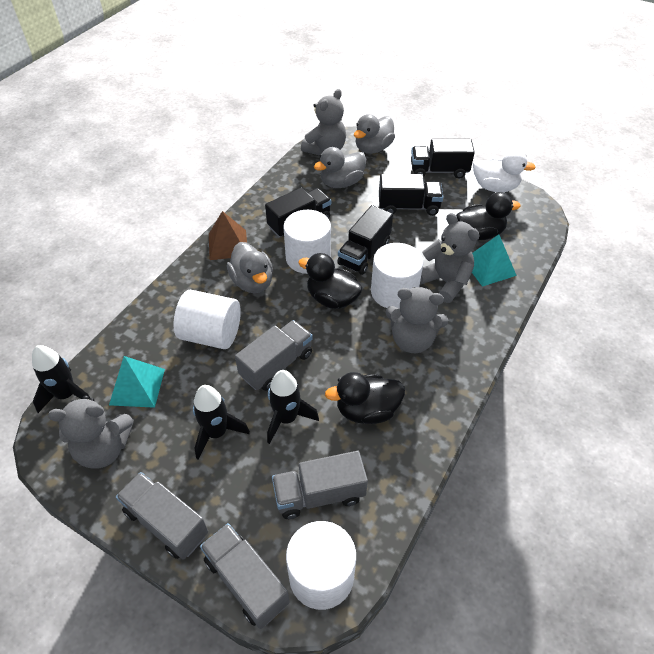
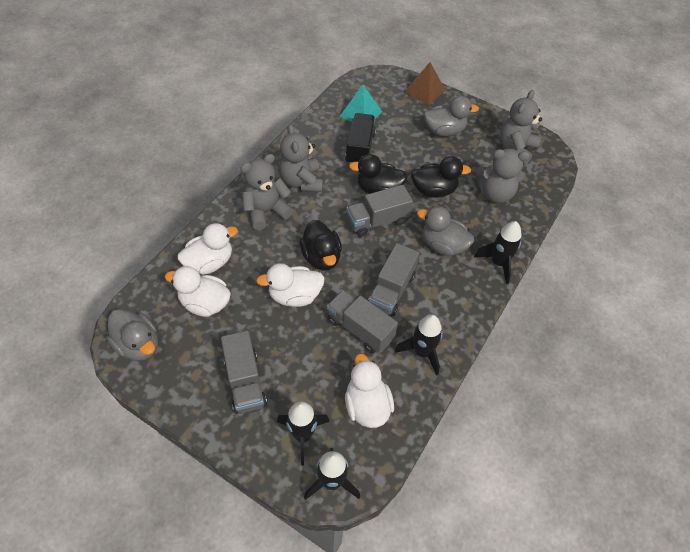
black rocket: 3 -> 4
black truck: 4 -> 1
turquoise pyramid: 2 -> 1
white cylinder: 4 -> 0
white duck: 1 -> 4

